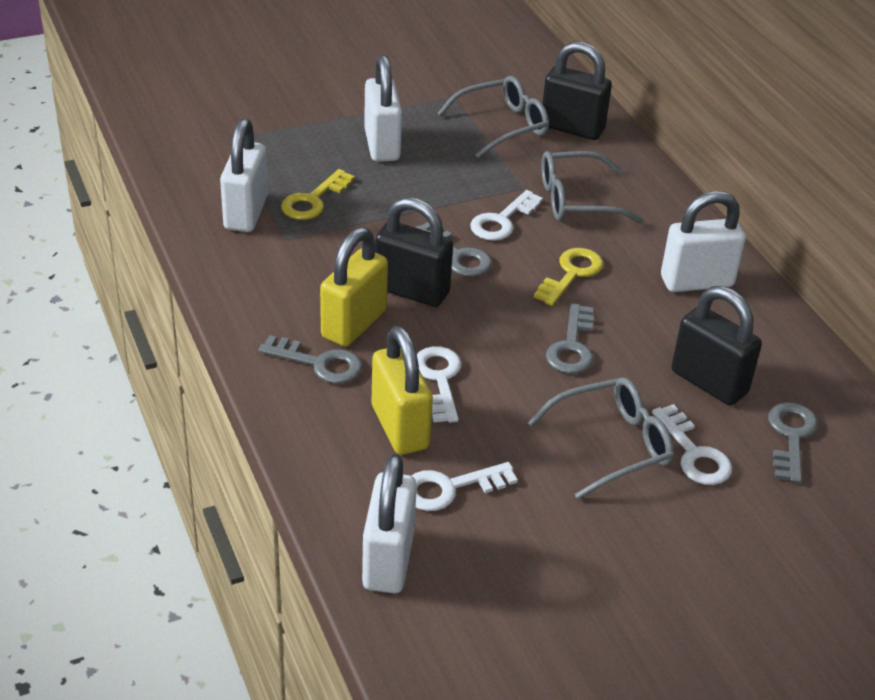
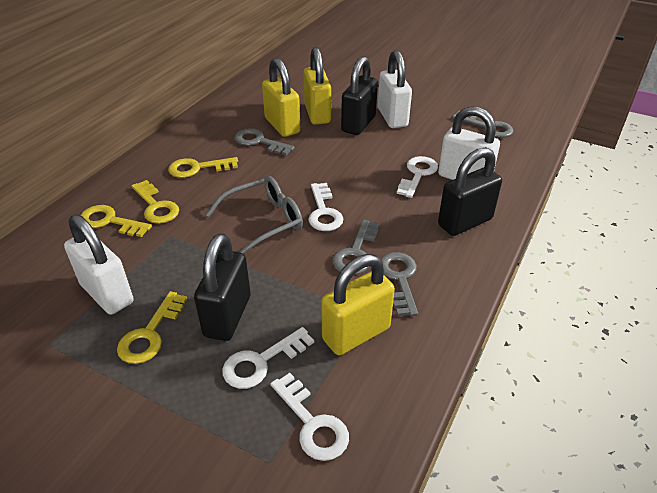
grey glasses: 3 -> 1
white padlock: 4 -> 3
yellow key: 2 -> 4
yellow padlock: 2 -> 3

